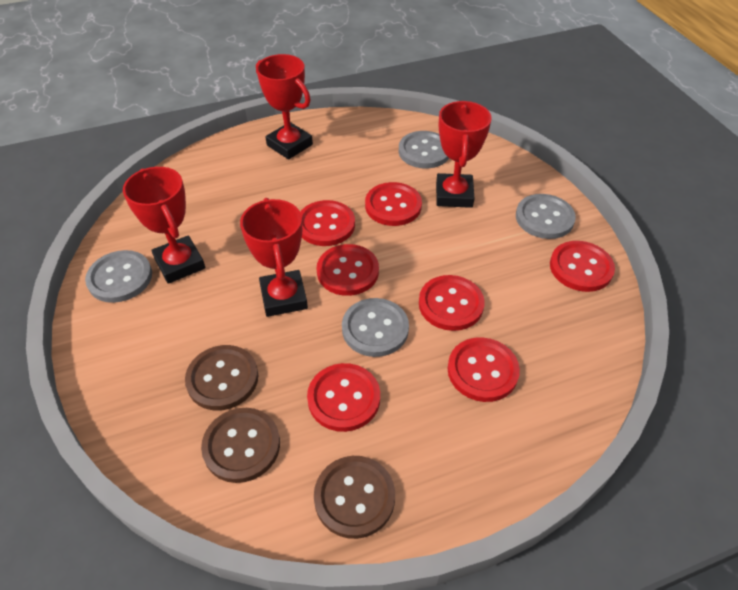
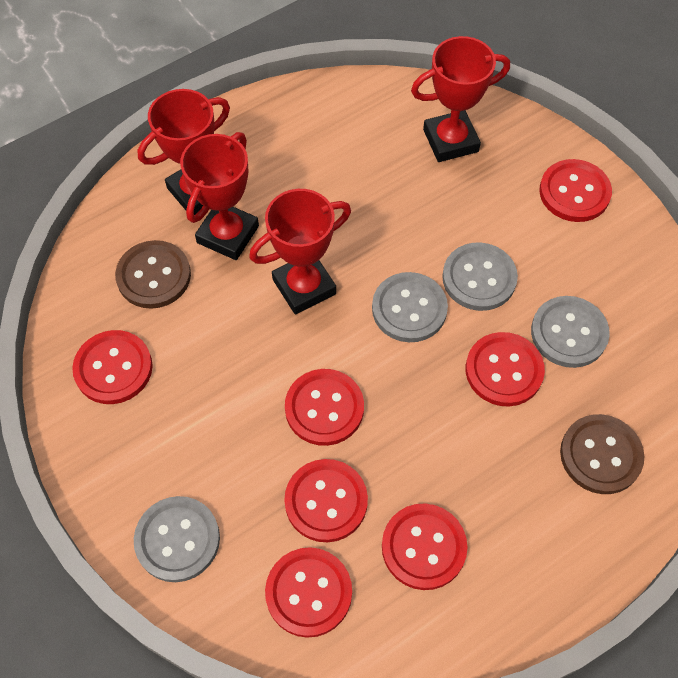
brown button: 3 -> 2

